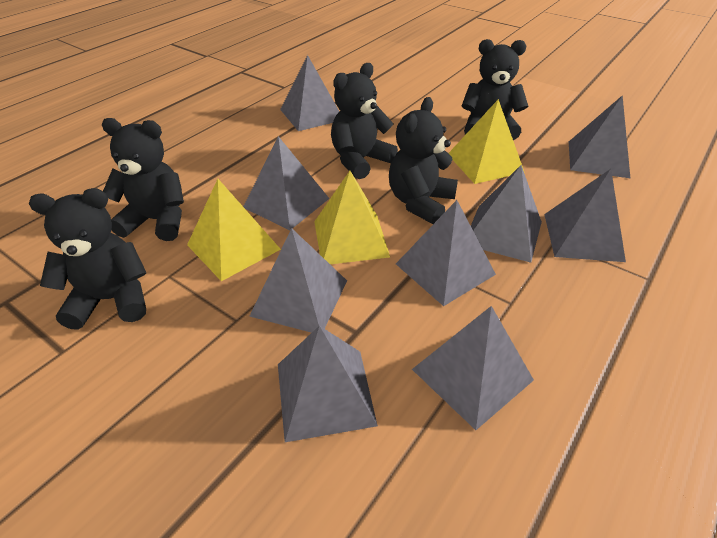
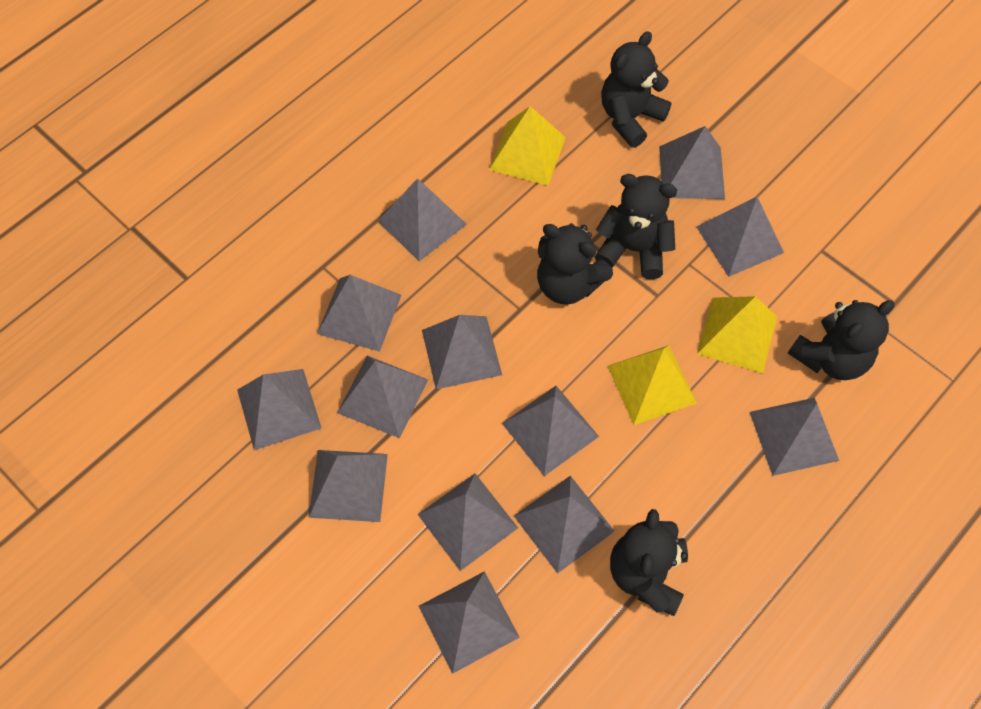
grey pyramid: 9 -> 13

